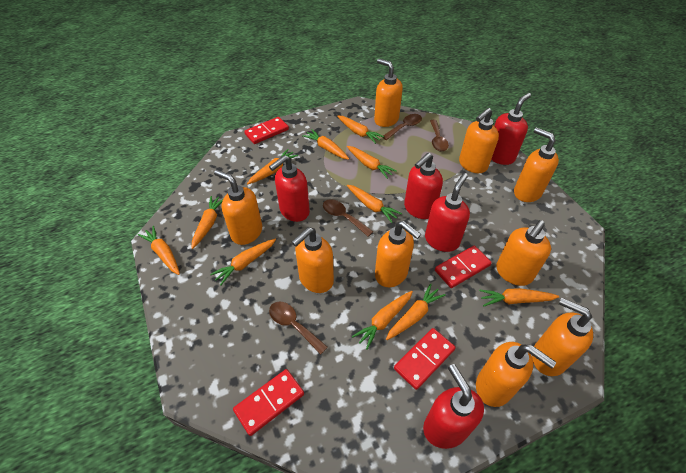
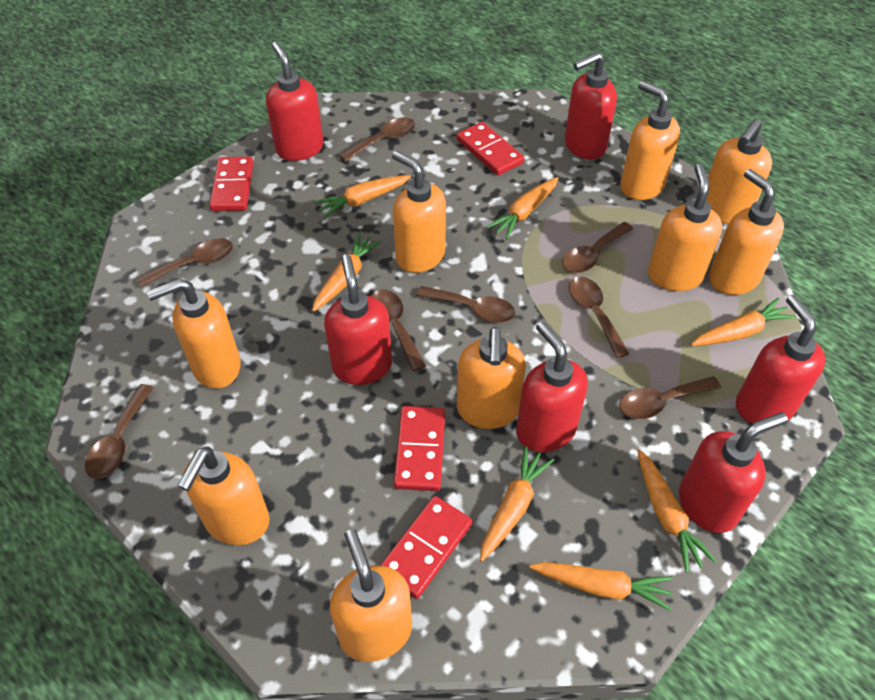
brown spoon: 4 -> 8
orange carrot: 11 -> 7
red soap dispenser: 5 -> 6

